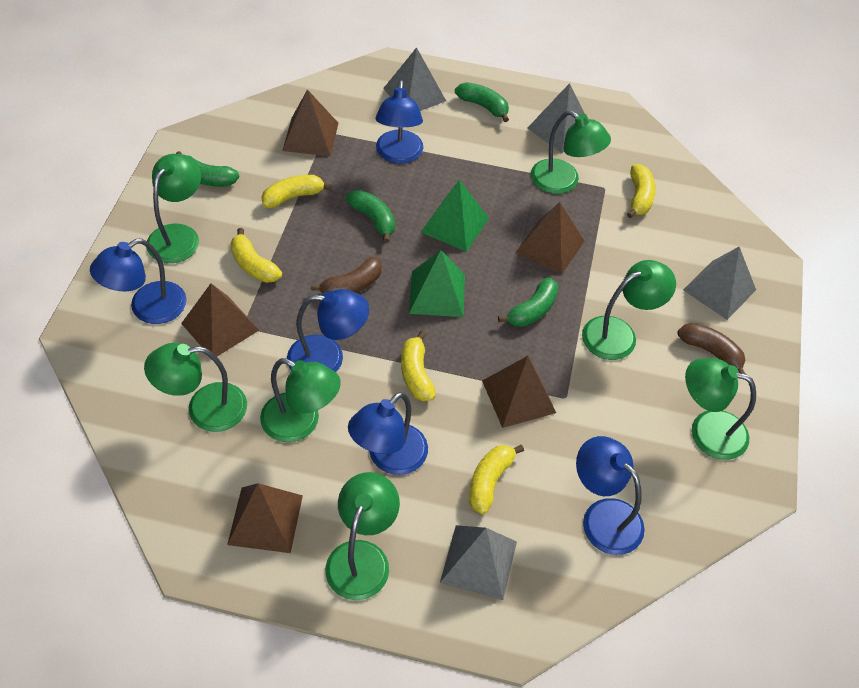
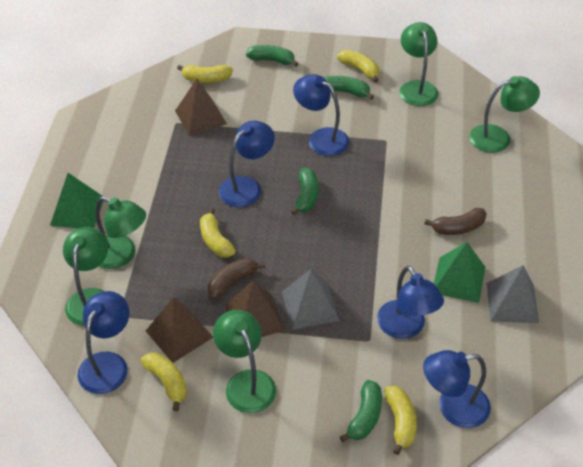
brown pyramid: 5 -> 3
green lamp: 7 -> 5
grey pyramid: 4 -> 2

